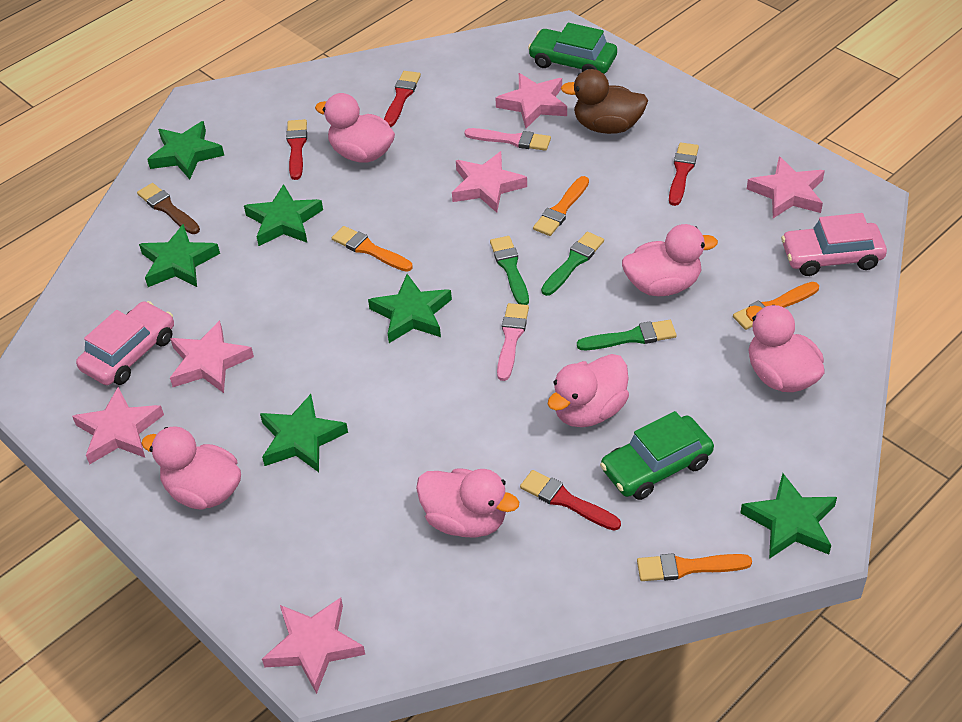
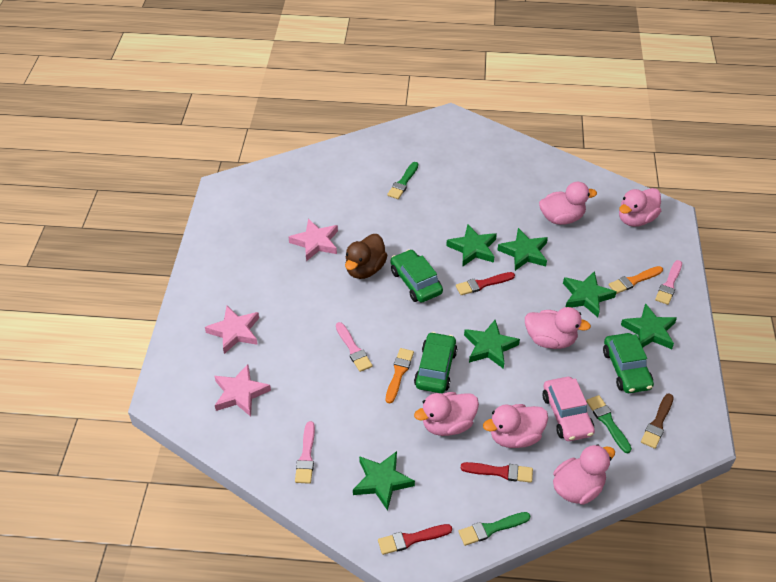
green car: 2 -> 3
orange brush: 4 -> 2
pink brush: 2 -> 3
pink car: 2 -> 1
pink star: 6 -> 3
red brush: 4 -> 3

